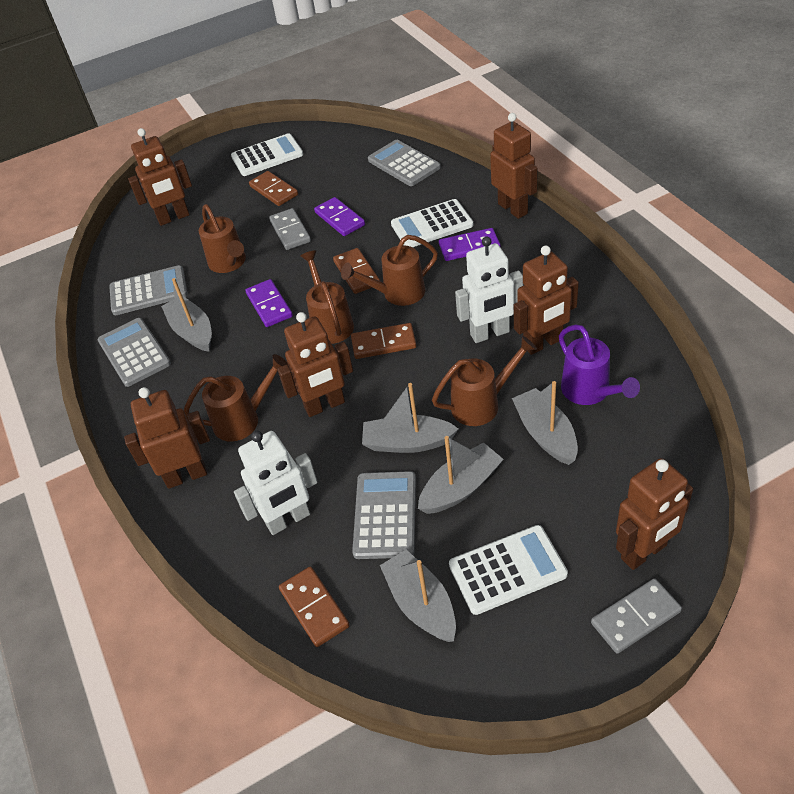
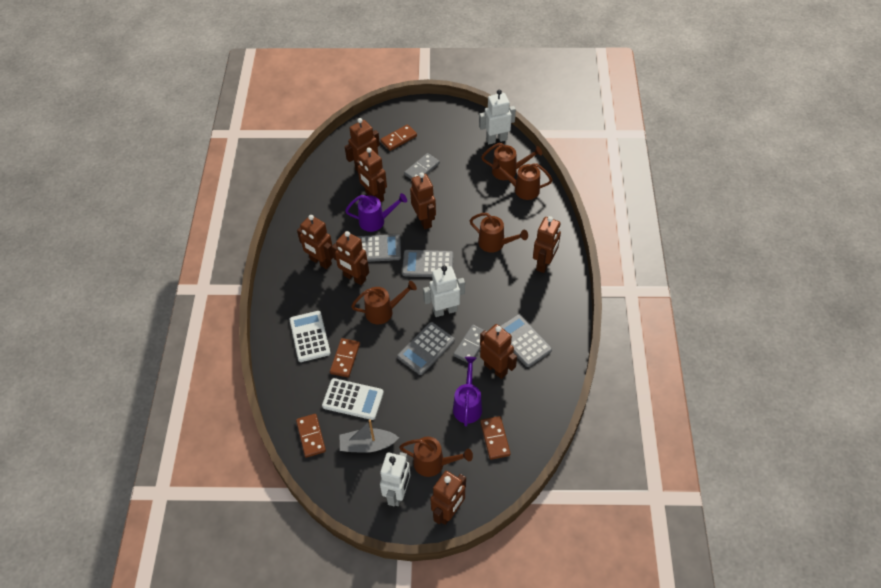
brown robot: 6 -> 8
grey boat: 5 -> 1
purple domino: 3 -> 0
purple watering can: 1 -> 2
white calculator: 3 -> 2
white robot: 2 -> 3

